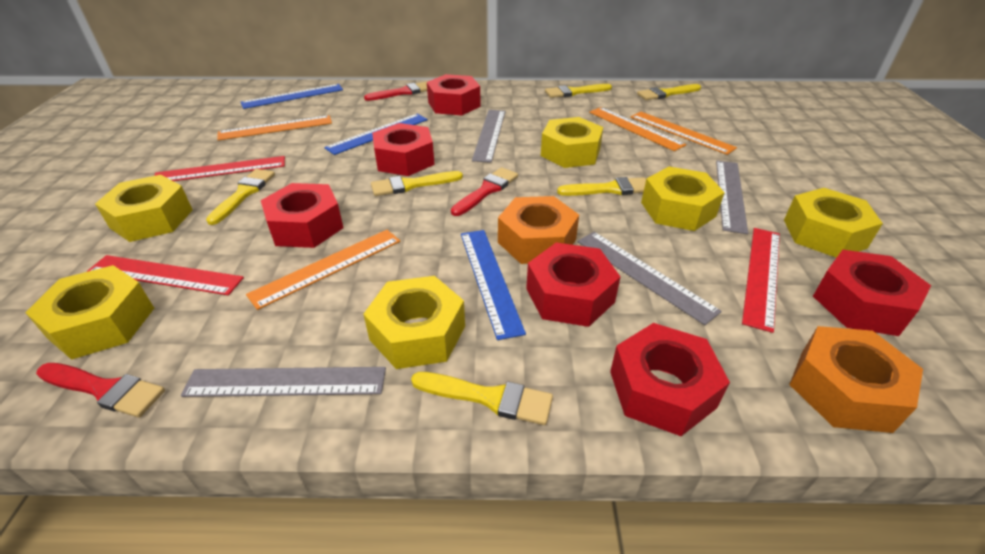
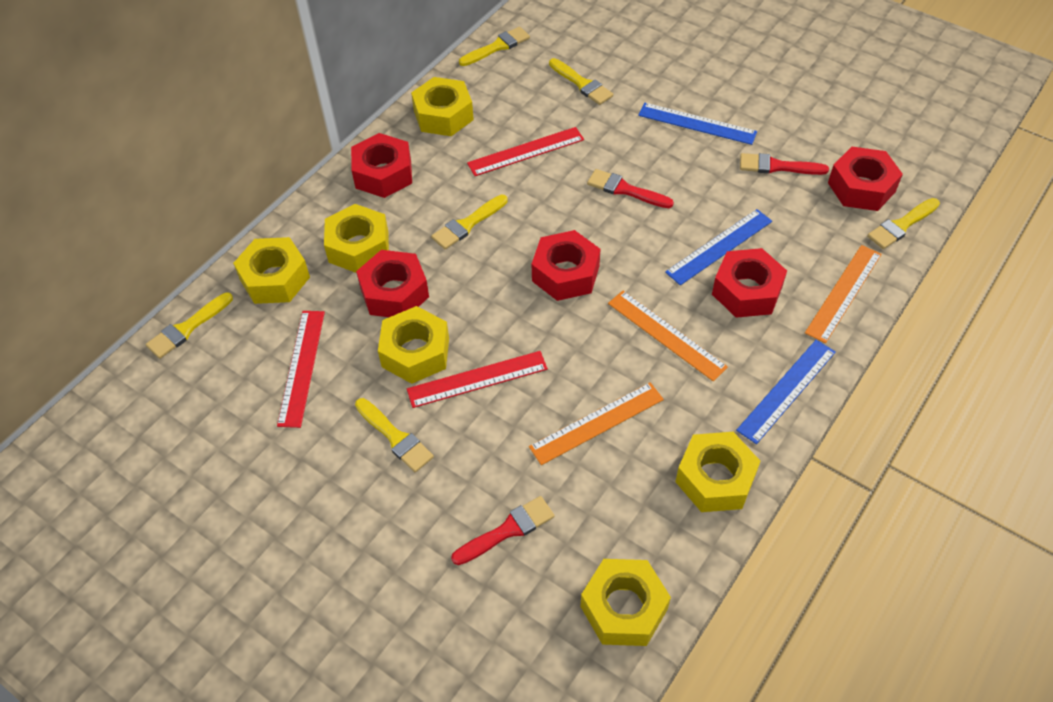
grey ruler: 4 -> 0
orange nut: 2 -> 0
orange ruler: 4 -> 3
red nut: 6 -> 5

